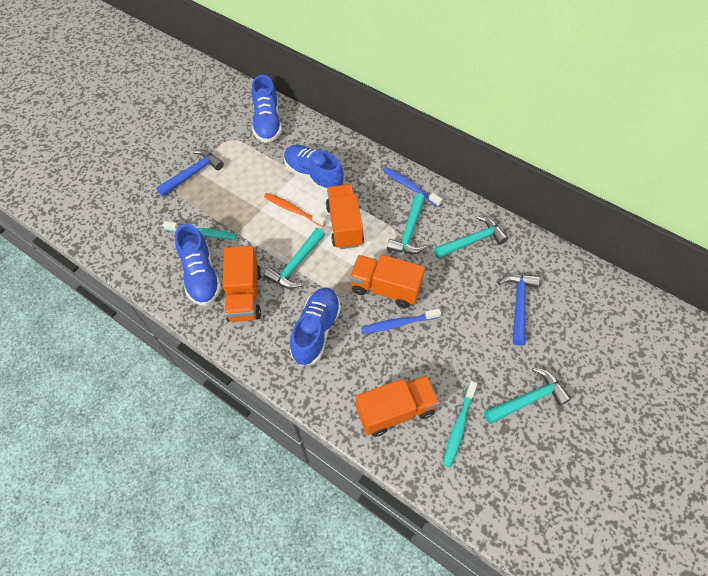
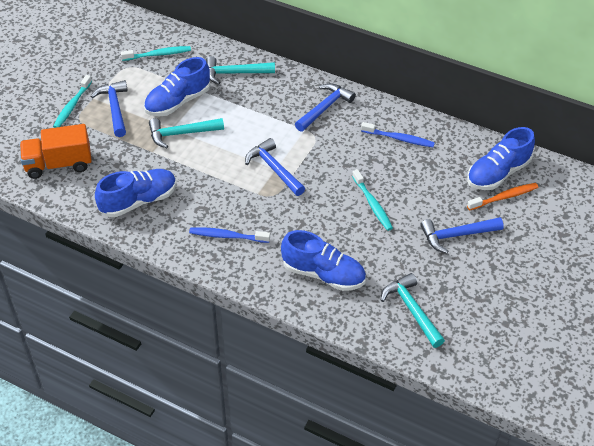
blue hammer: 2 -> 4
orange truck: 4 -> 1
turquoise hammer: 4 -> 3
turquoise toothbrush: 2 -> 3

